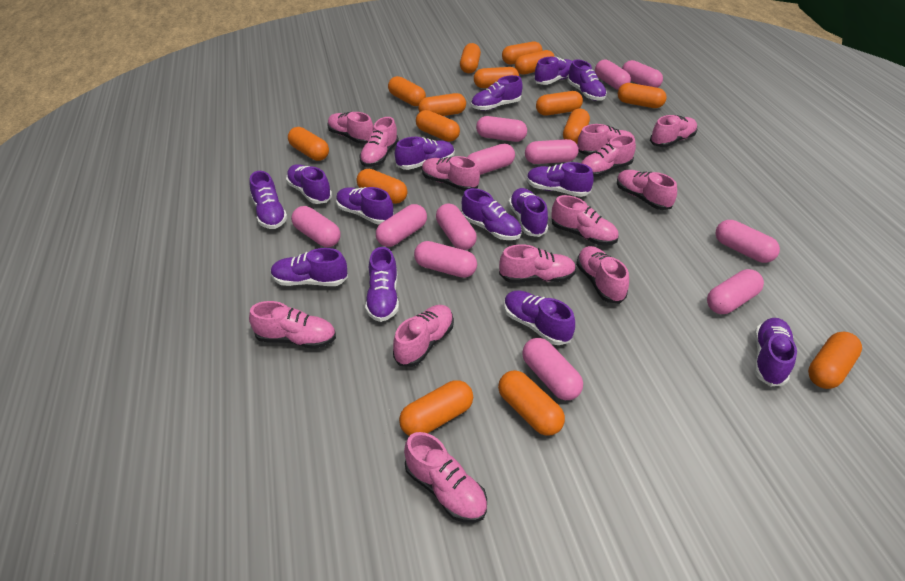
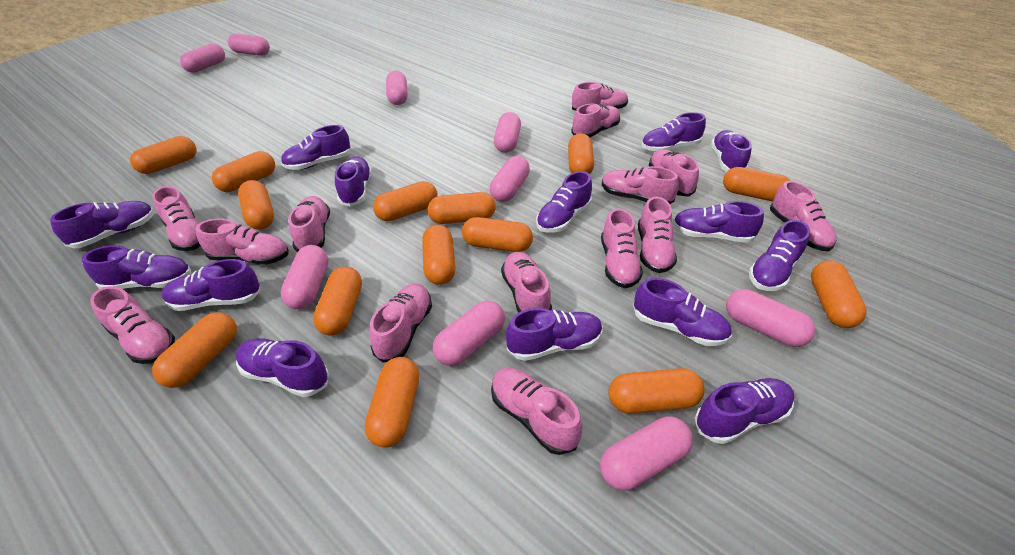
orange capsule: 15 -> 14
pink capsule: 12 -> 9
pink shoe: 13 -> 14

